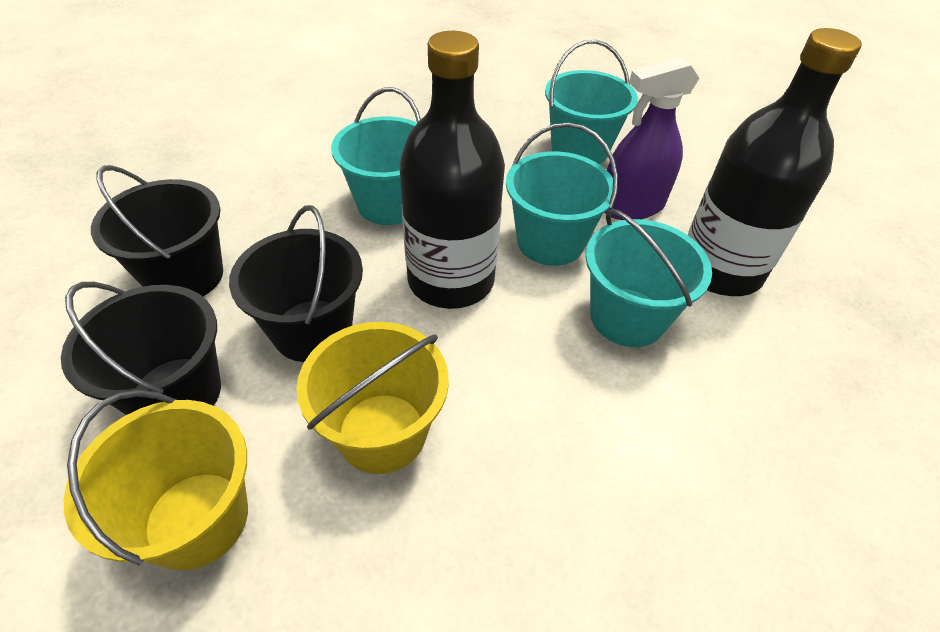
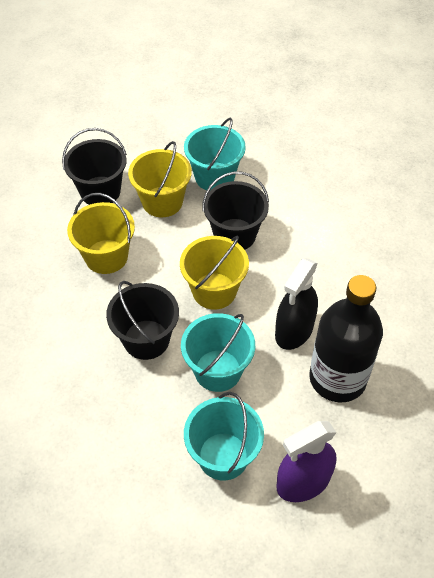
black bottle: 2 -> 1
black spray bottle: 0 -> 1
turquoise bucket: 4 -> 3
yellow bucket: 2 -> 3

